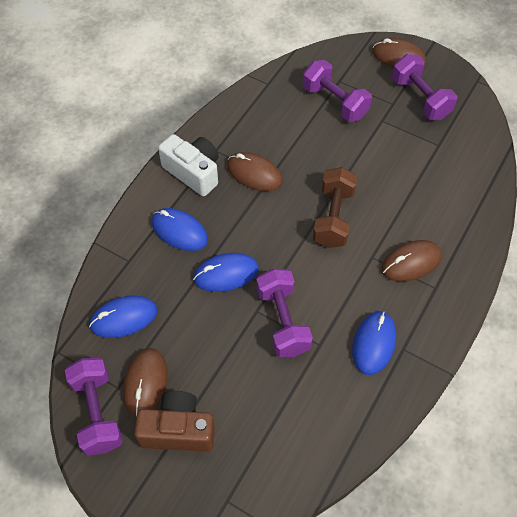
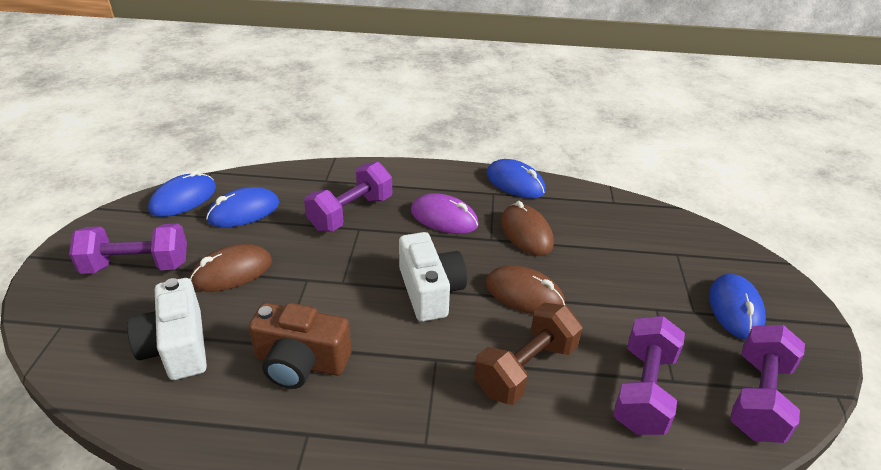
brown mouse: 4 -> 3
purple mouse: 0 -> 1
white camera: 1 -> 2

